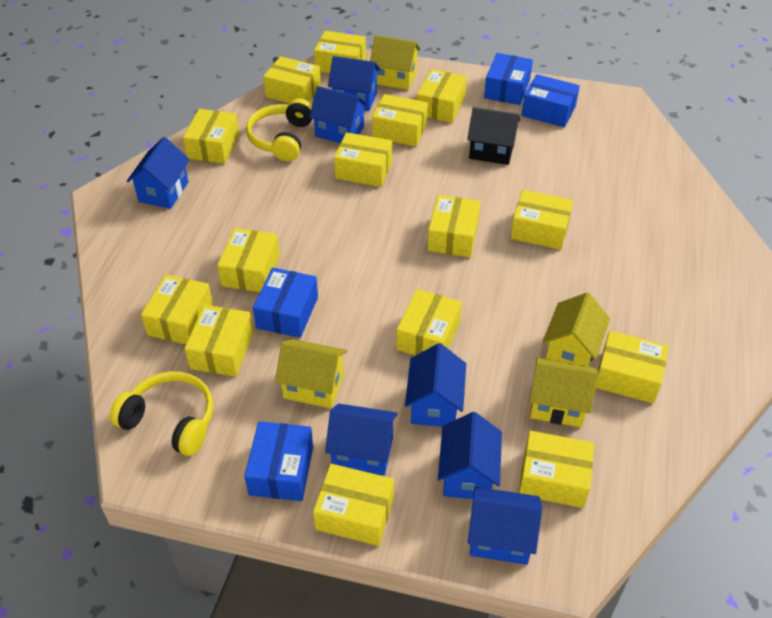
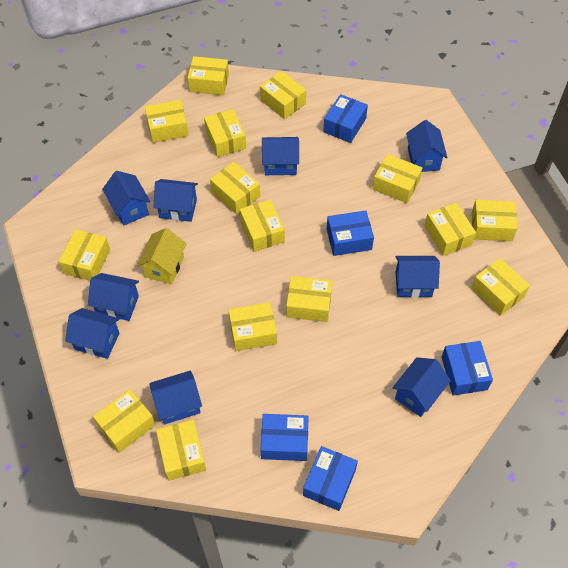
black house: 1 -> 0
blue box: 4 -> 5
blue house: 7 -> 9
yellow headphones: 2 -> 0
yellow house: 4 -> 1

